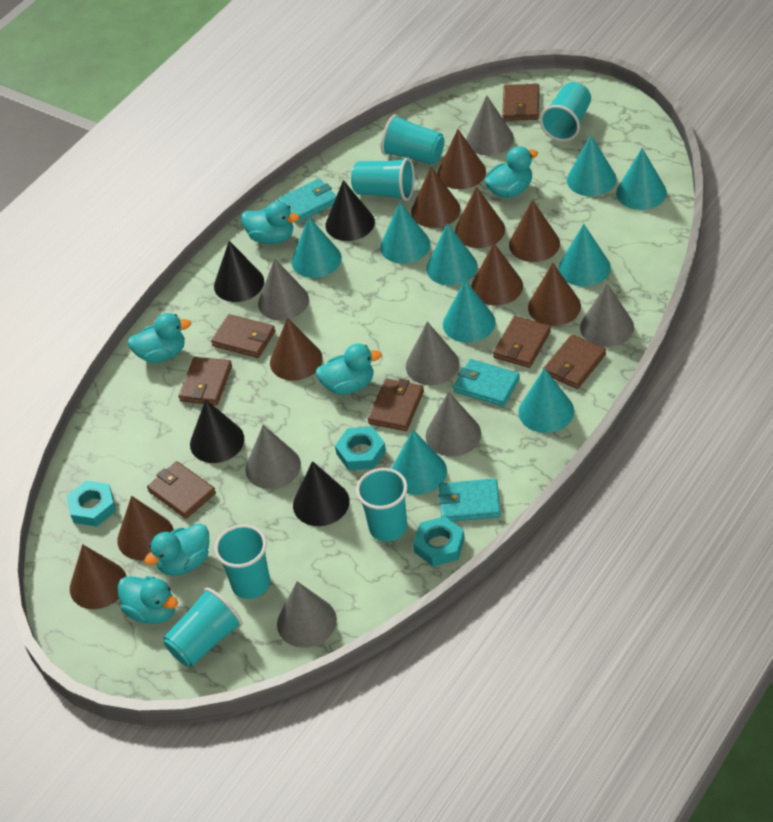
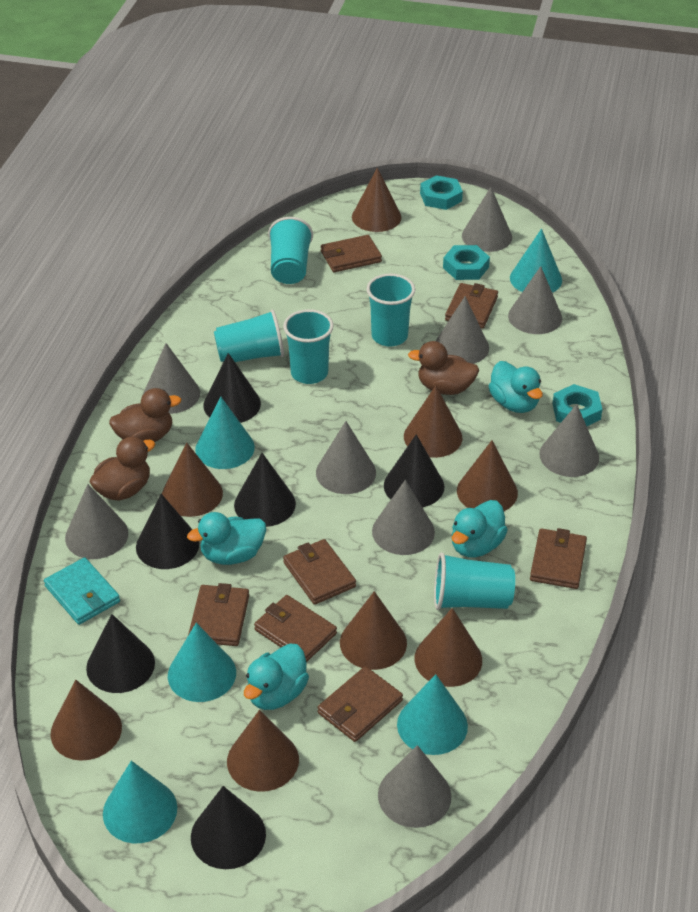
black cone: 4 -> 6
brown cone: 9 -> 8
brown duck: 0 -> 3
grey cone: 7 -> 9
turquoise cone: 9 -> 5
turquoise cup: 6 -> 5
turquoise duck: 6 -> 4
turquoise wallet: 3 -> 1

